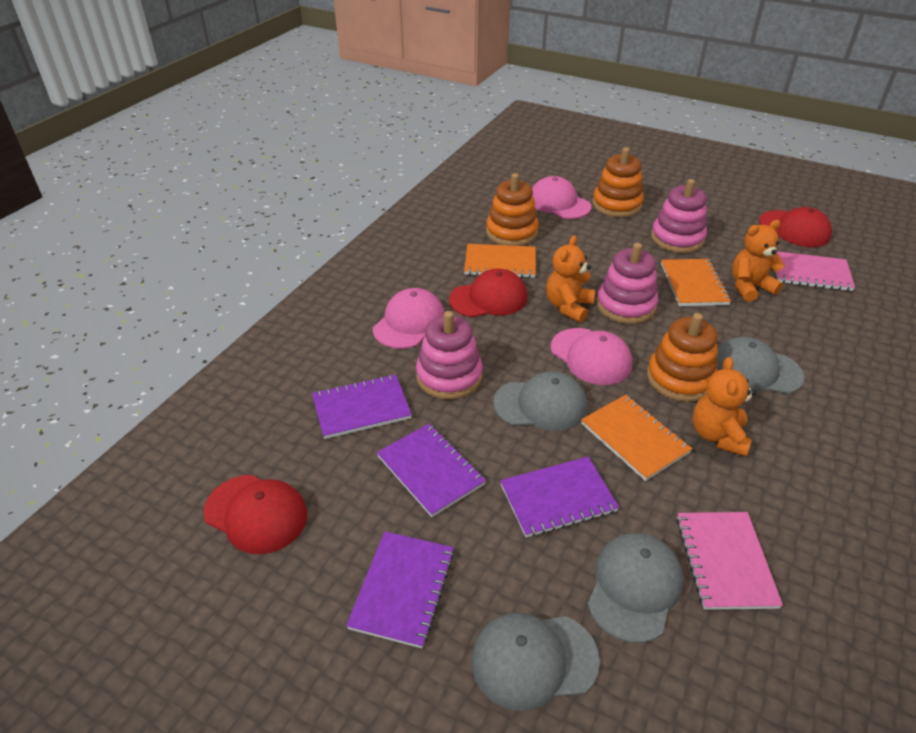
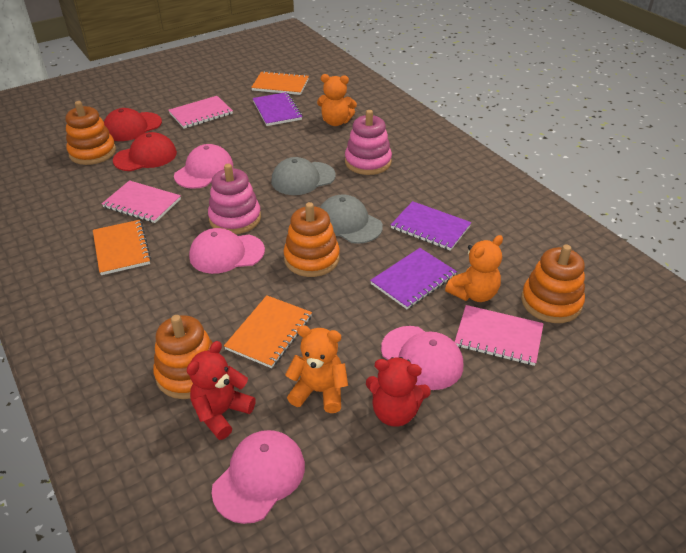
grey cap: 4 -> 2
orange stacking toy: 3 -> 4
pink cap: 3 -> 4
pink notebook: 2 -> 3
pink stacking toy: 3 -> 2
purple notebook: 4 -> 3
red cap: 3 -> 2
red teddy bear: 0 -> 2

